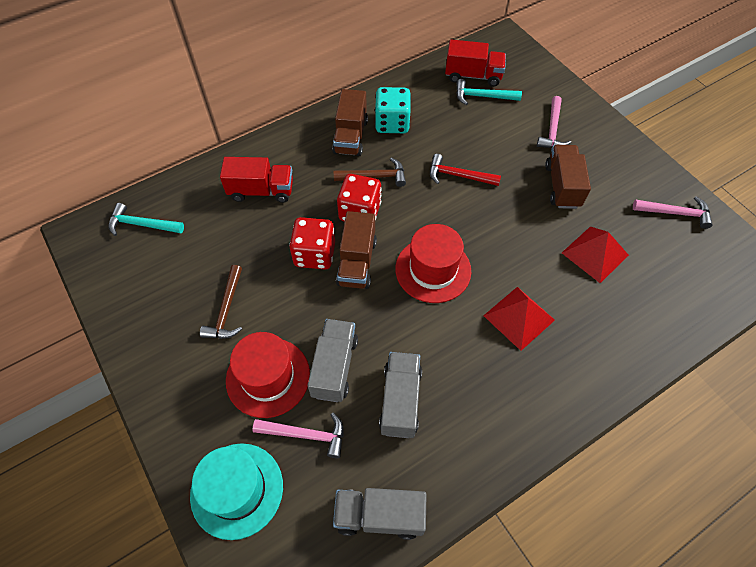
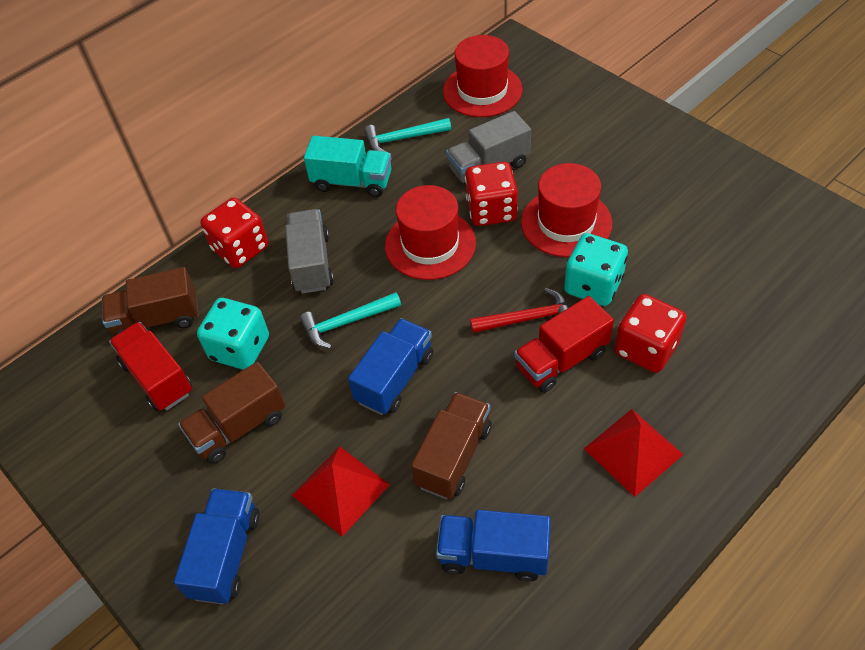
blue truck: 0 -> 3
brown hammer: 2 -> 0
grey truck: 3 -> 2
pink hammer: 3 -> 0
red dice: 2 -> 3
red hat: 2 -> 3
turquoise dice: 1 -> 2
turquoise hat: 1 -> 0
turquoise truck: 0 -> 1

